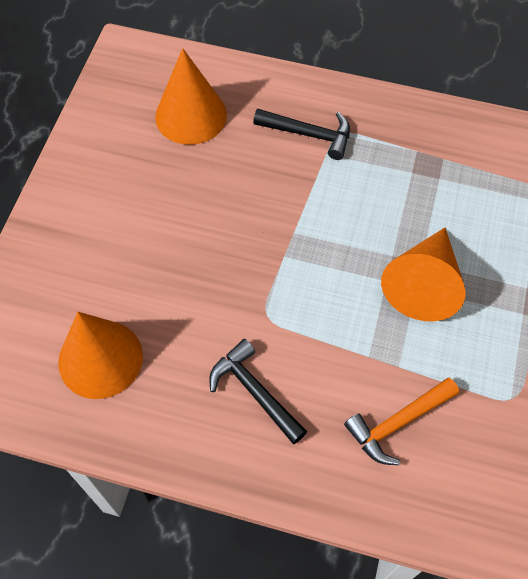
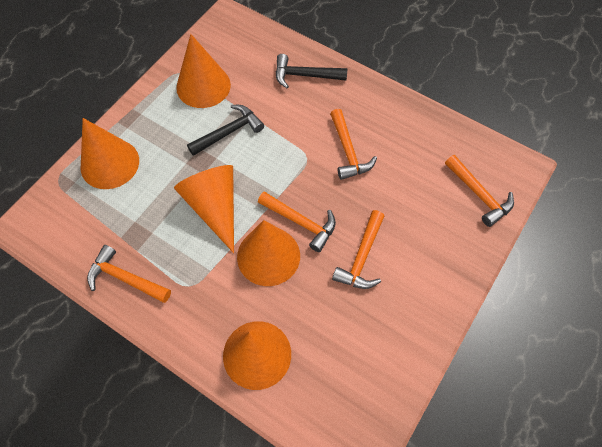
orange cone: 3 -> 5
orange hammer: 1 -> 5

